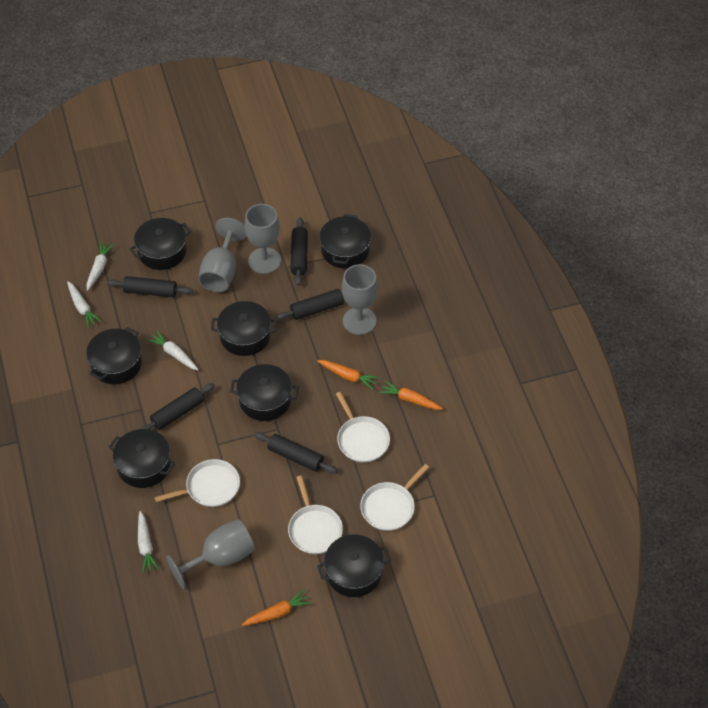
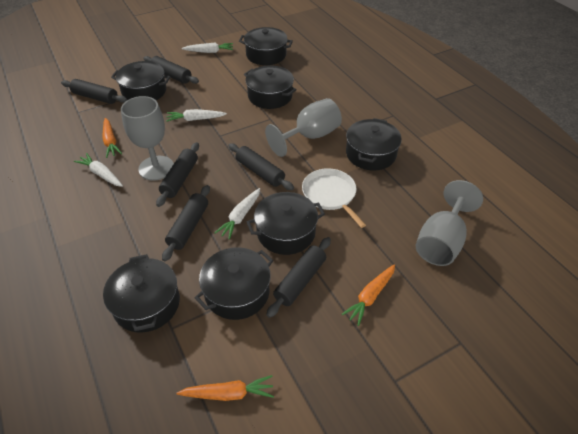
black rolling pin: 5 -> 6
grey goblet: 4 -> 3
white pan: 4 -> 1

